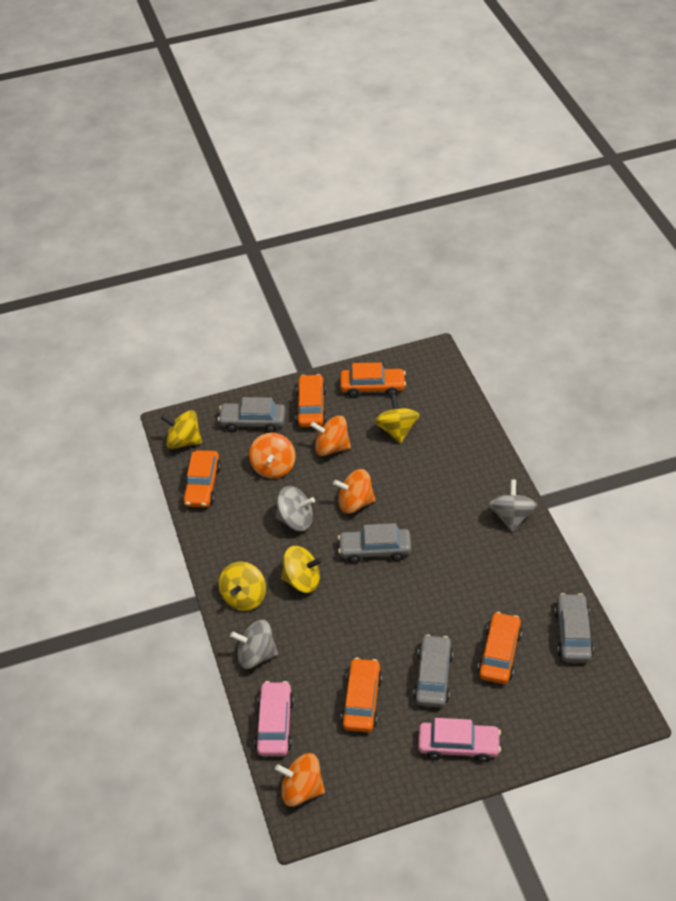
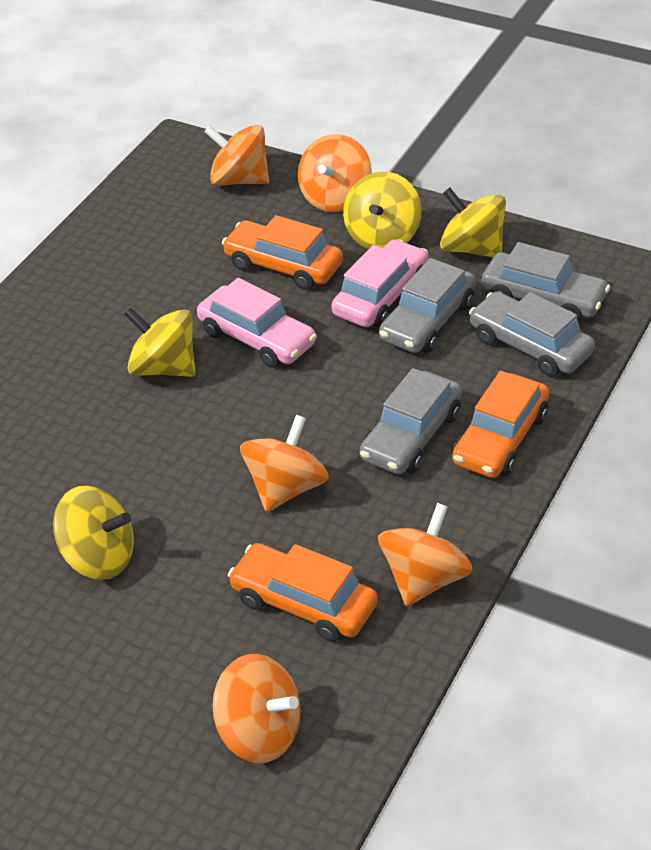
grey spinning top: 3 -> 0
orange car: 5 -> 3
orange spinning top: 4 -> 5

